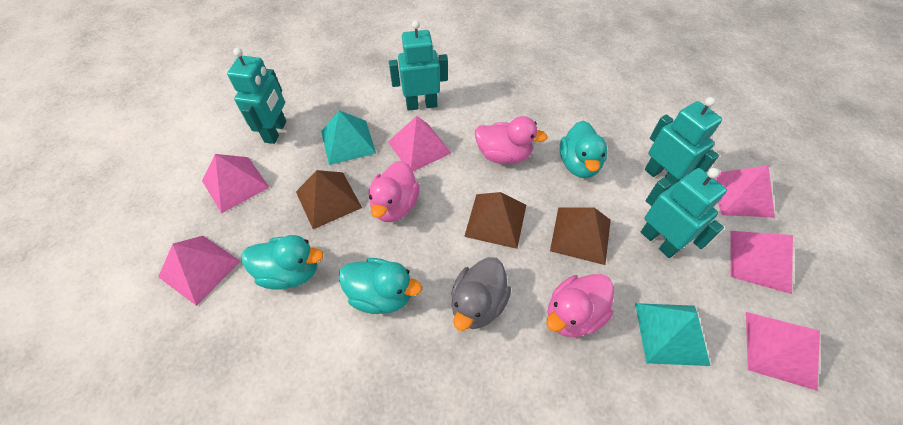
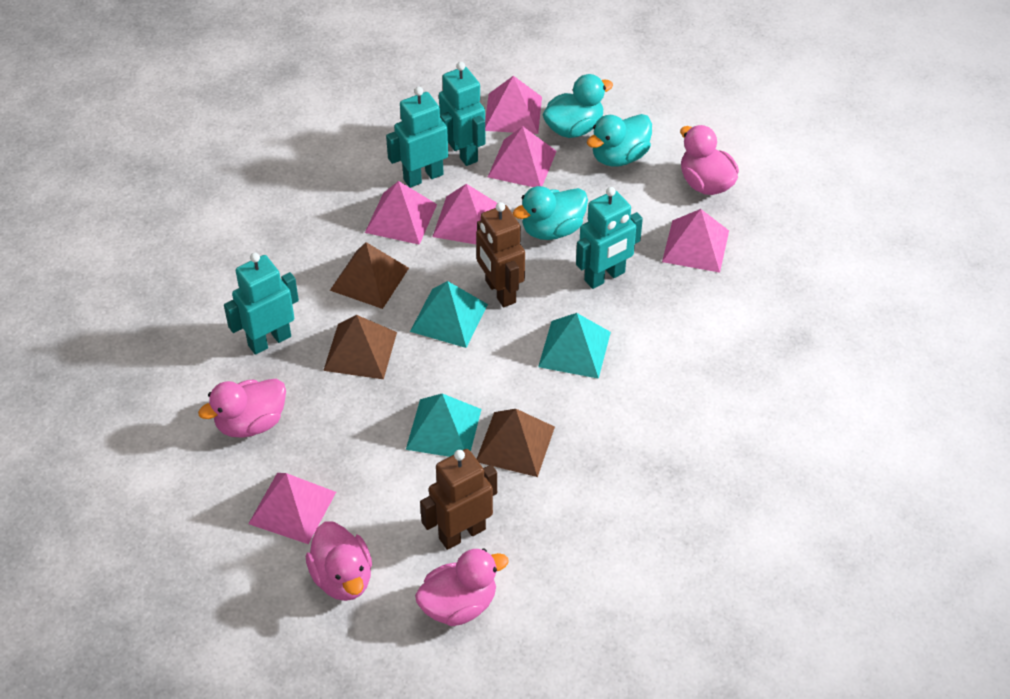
brown robot: 0 -> 2
grey duck: 1 -> 0
pink duck: 3 -> 4
turquoise pyramid: 2 -> 3

